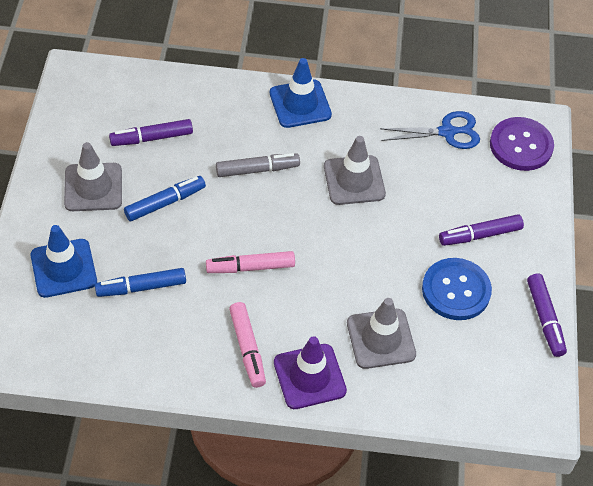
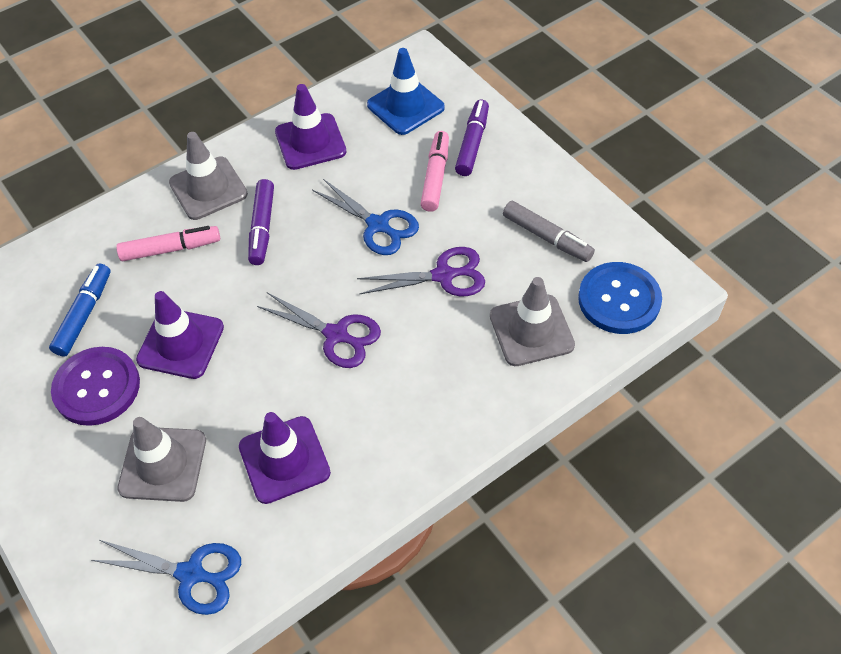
blue marker: 2 -> 1
blue scissors: 1 -> 2
blue traffic cone: 2 -> 1
purple marker: 3 -> 2
purple scissors: 0 -> 2
purple traffic cone: 1 -> 3

